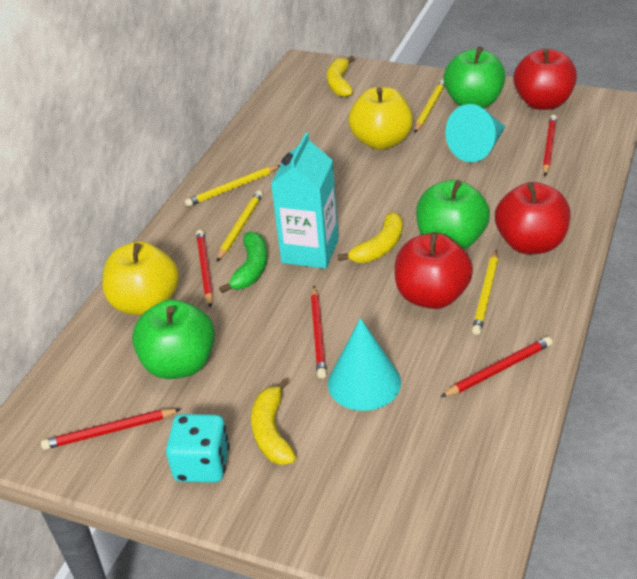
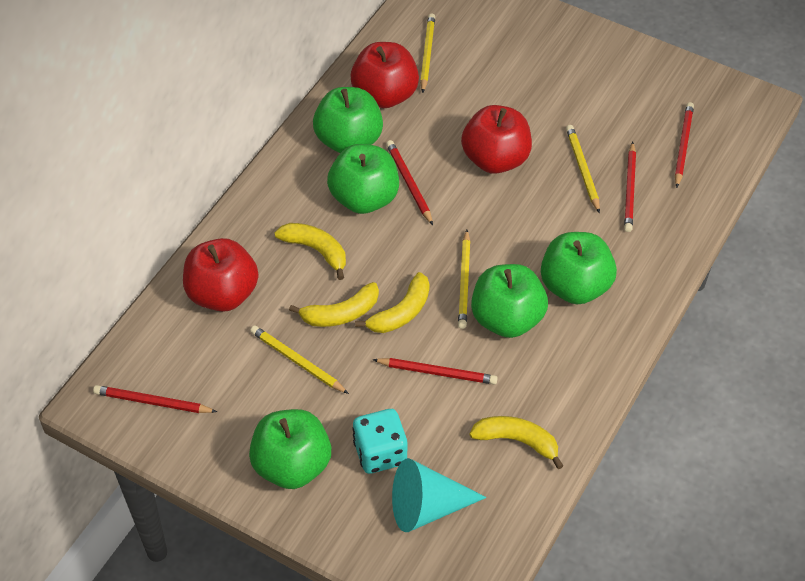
green apple: 3 -> 5
green banana: 1 -> 0
turquoise carton: 1 -> 0
turquoise cone: 2 -> 1
yellow apple: 2 -> 0
yellow banana: 3 -> 4

